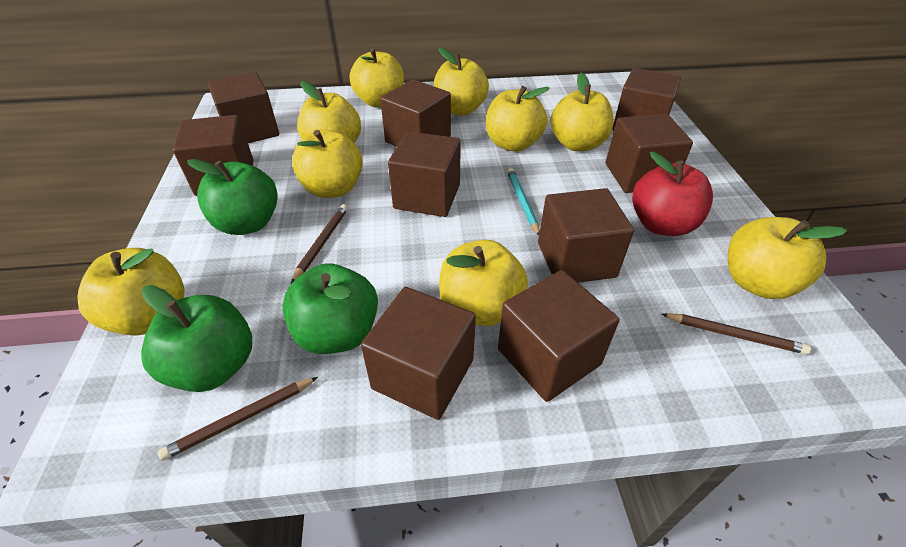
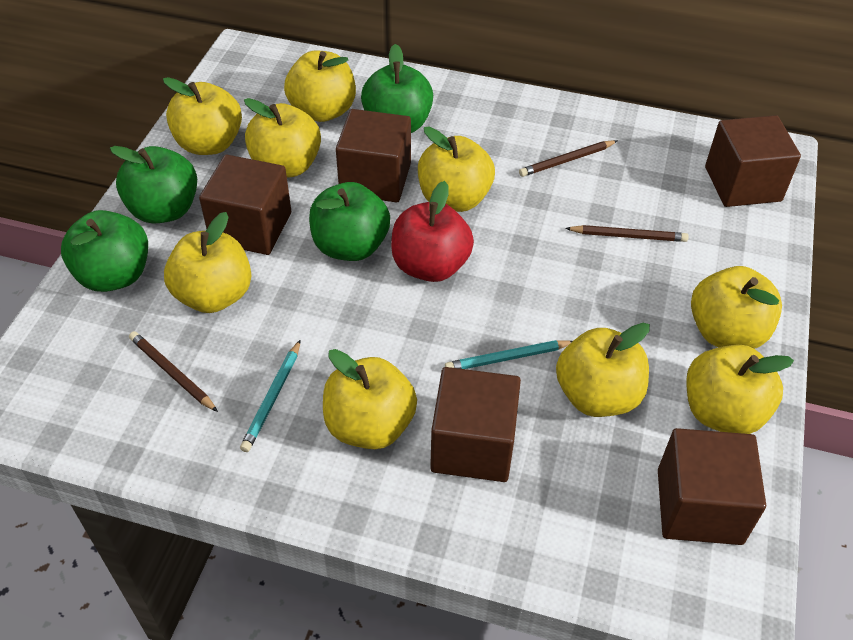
brown cube: 9 -> 5
green apple: 3 -> 4
turquoise pencil: 1 -> 2

